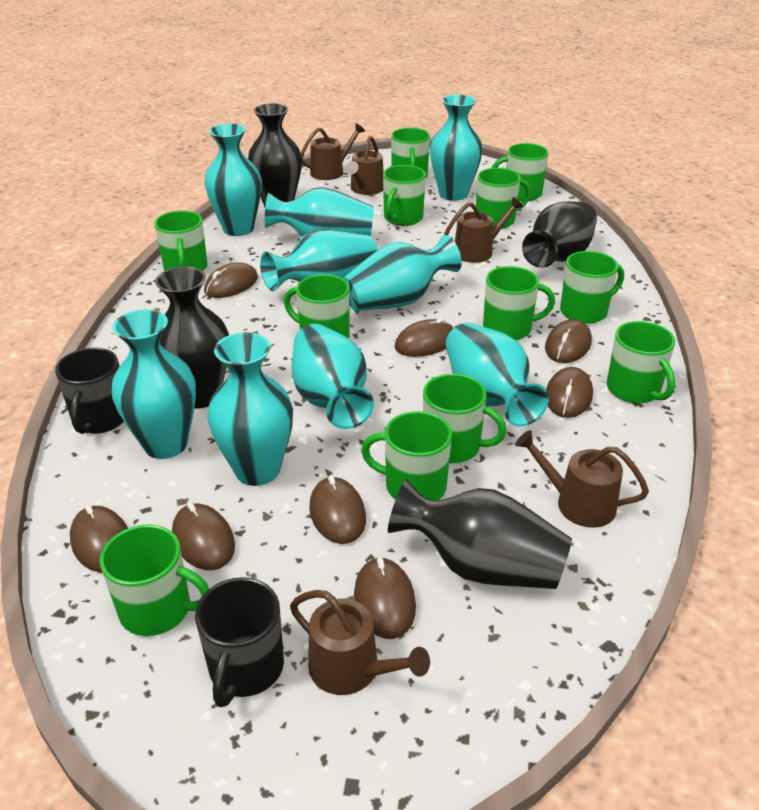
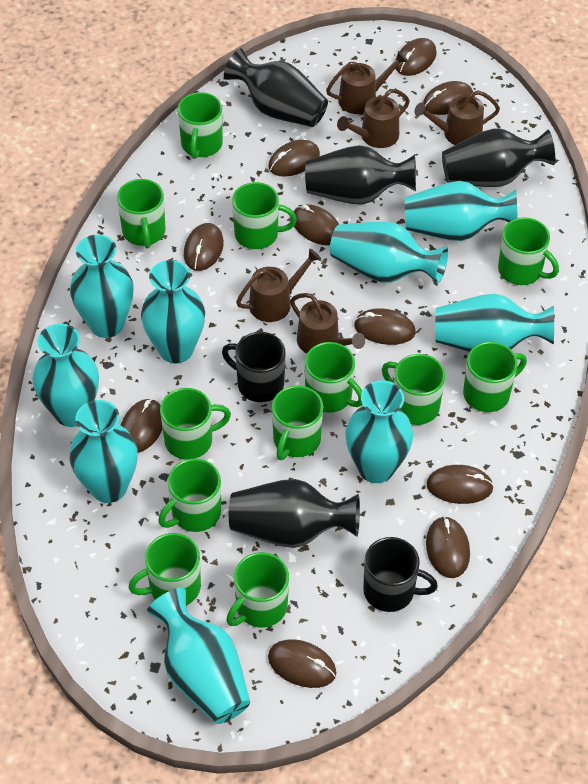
brown mouse: 8 -> 10

